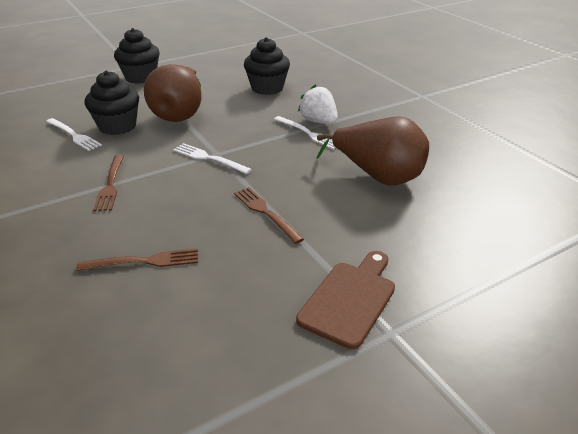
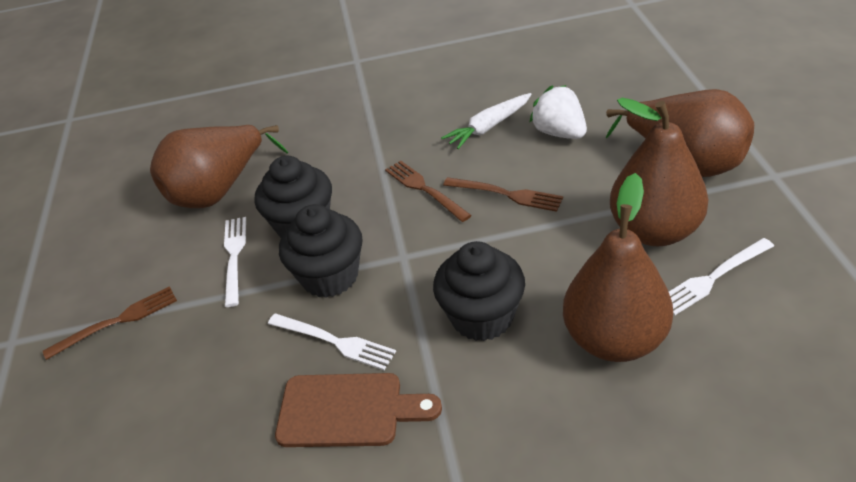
brown pear: 2 -> 4
white carrot: 0 -> 1

